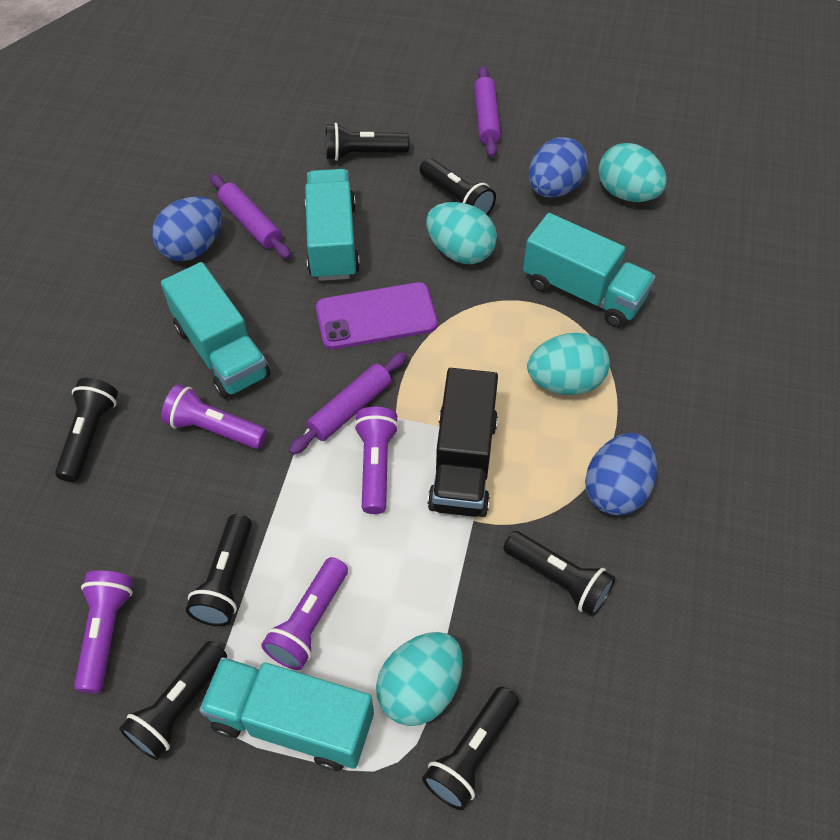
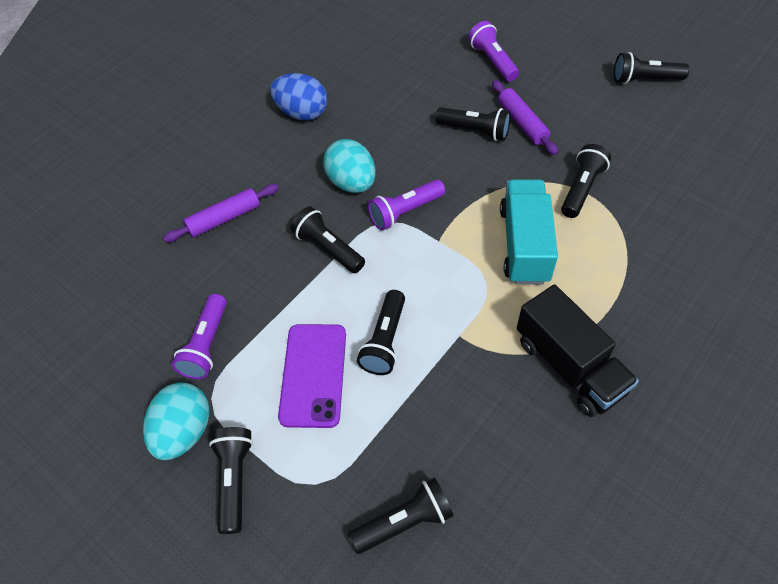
blue egg: 3 -> 1
purple flashlight: 4 -> 3
purple rolling pin: 3 -> 2
turquoise egg: 4 -> 2
turquoise truck: 4 -> 1

